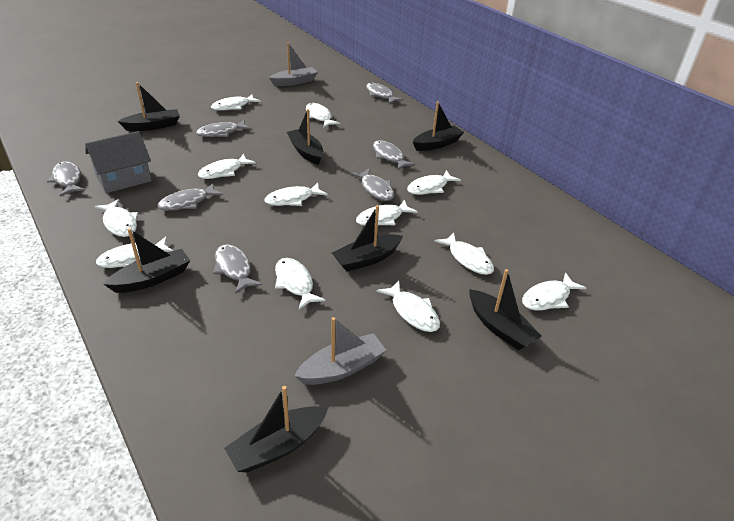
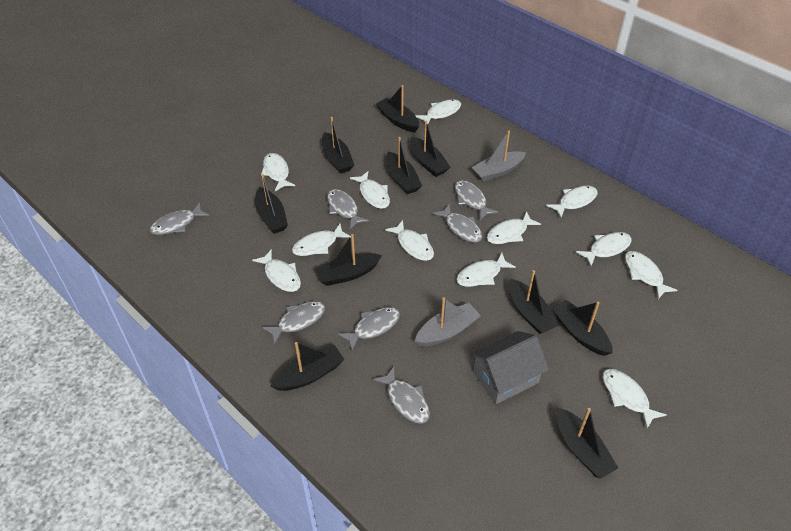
black boat: 7 -> 10

